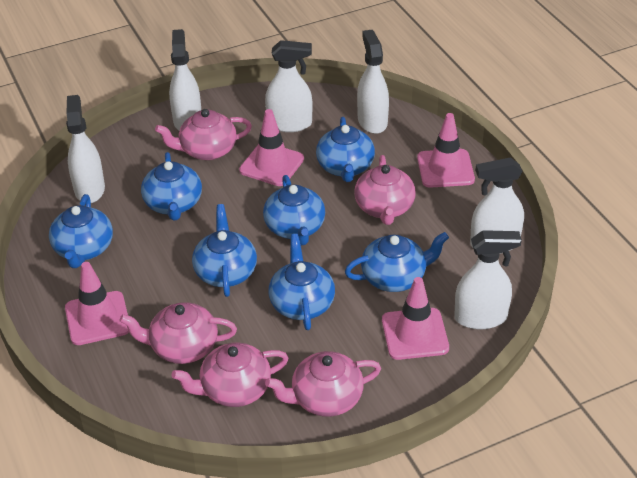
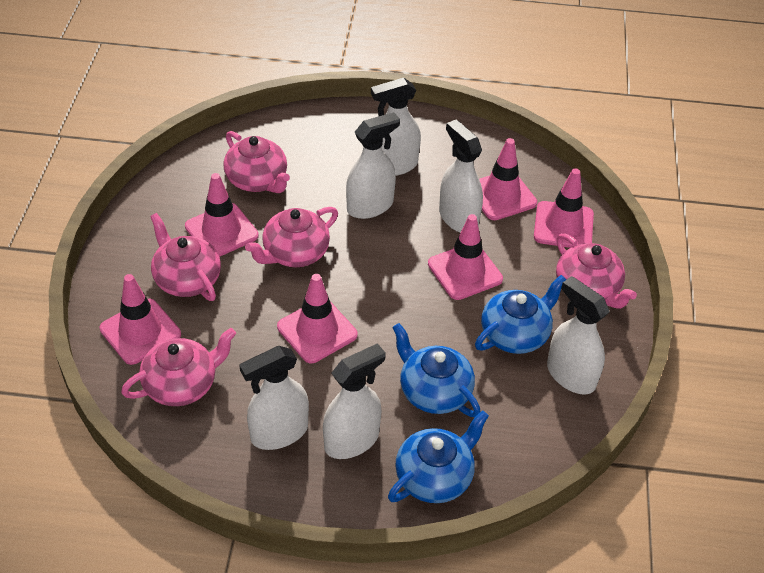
blue teapot: 7 -> 3
pink traffic cone: 4 -> 6

